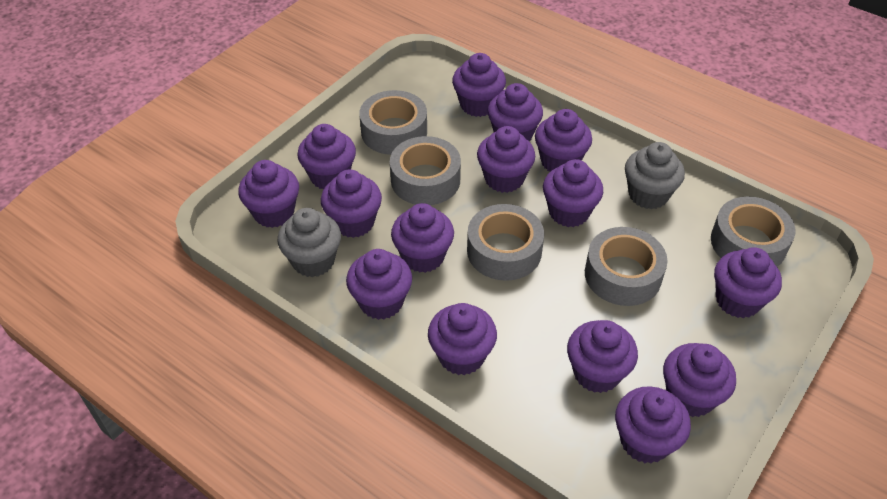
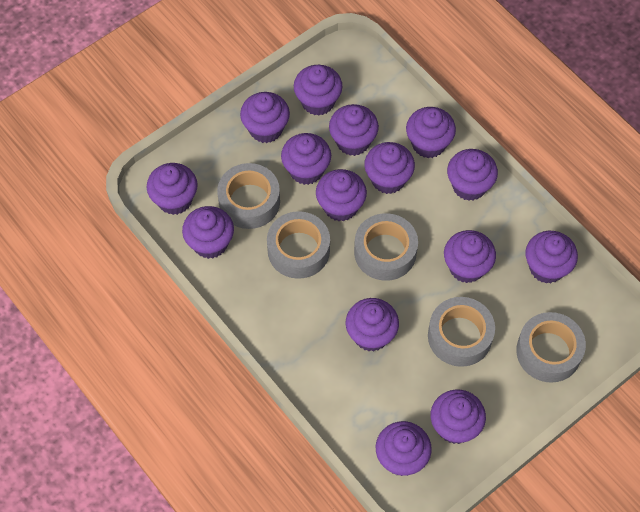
grey cupcake: 2 -> 0

